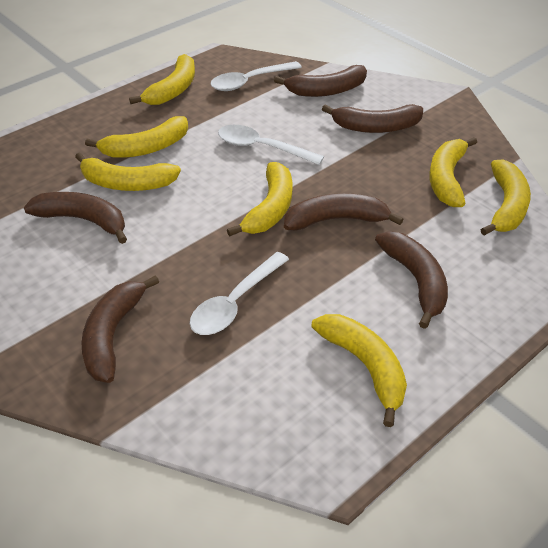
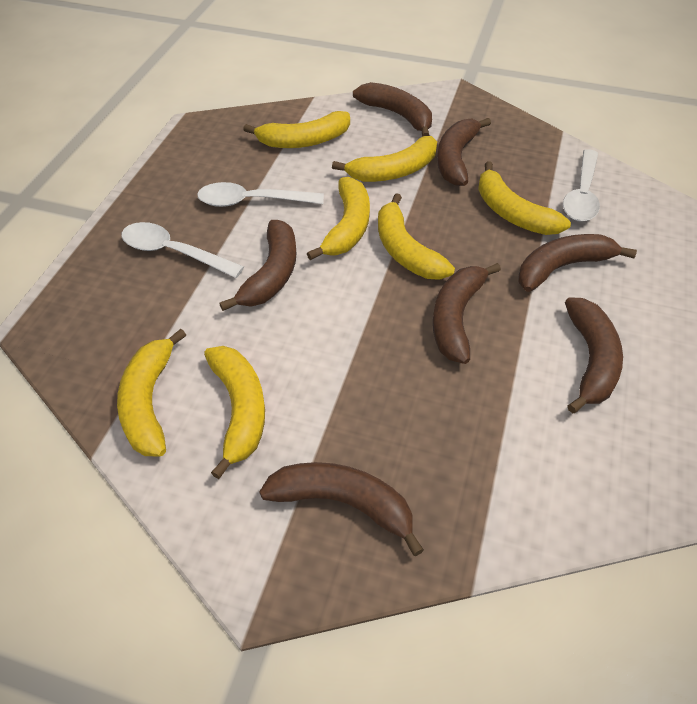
brown banana: 6 -> 7

